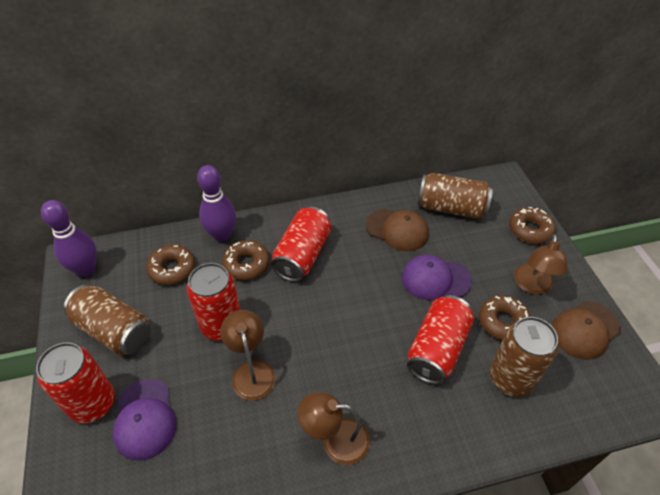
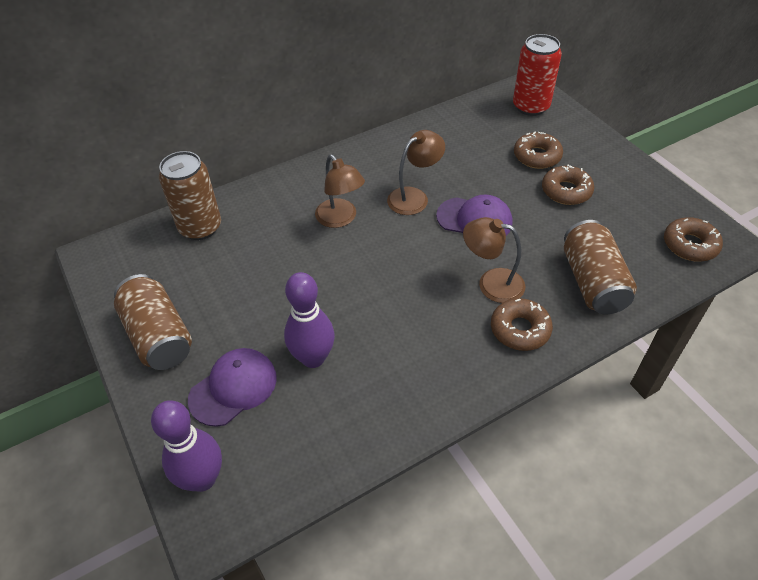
brown cap: 2 -> 0
red can: 4 -> 1

